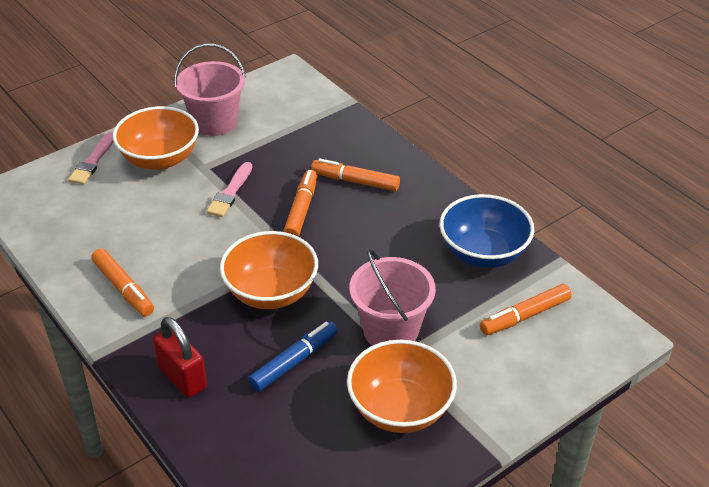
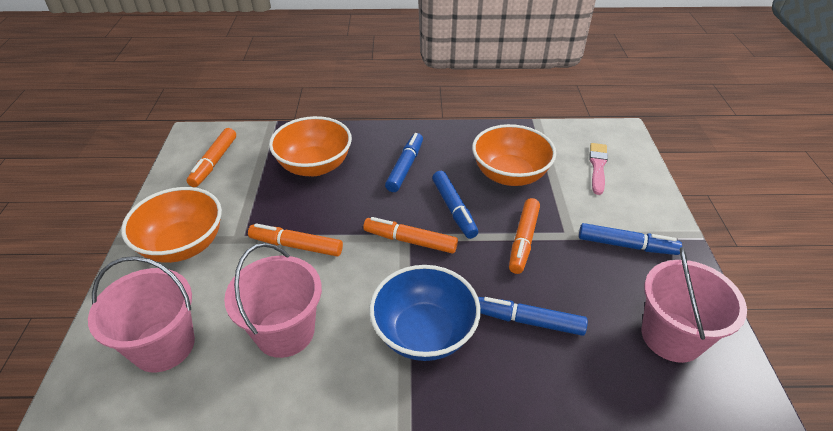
blue marker: 1 -> 4
pink brush: 2 -> 1
pink bucket: 2 -> 3
red padlock: 1 -> 0

